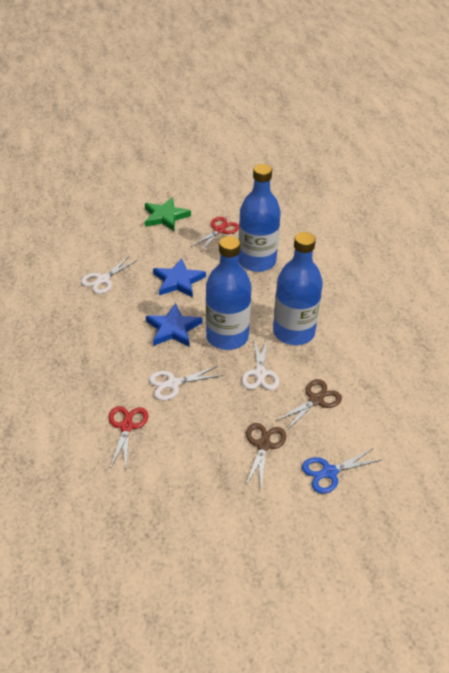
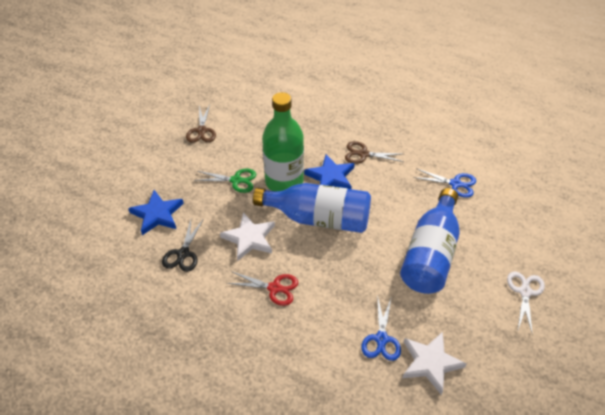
black scissors: 0 -> 1
blue bottle: 3 -> 2
blue scissors: 1 -> 2
green bottle: 0 -> 1
green scissors: 0 -> 1
green star: 1 -> 0
red scissors: 2 -> 1
white scissors: 3 -> 1
white star: 0 -> 2

